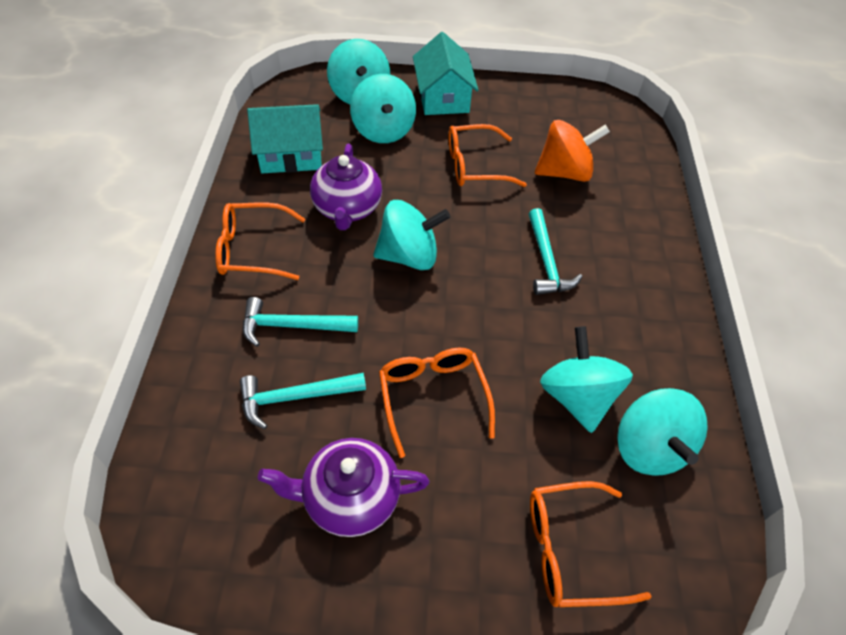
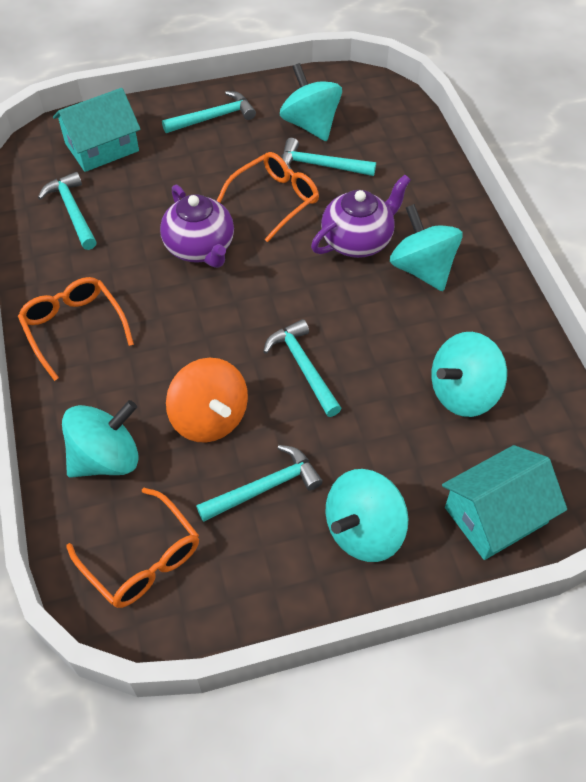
orange glasses: 4 -> 3
turquoise hammer: 3 -> 5

